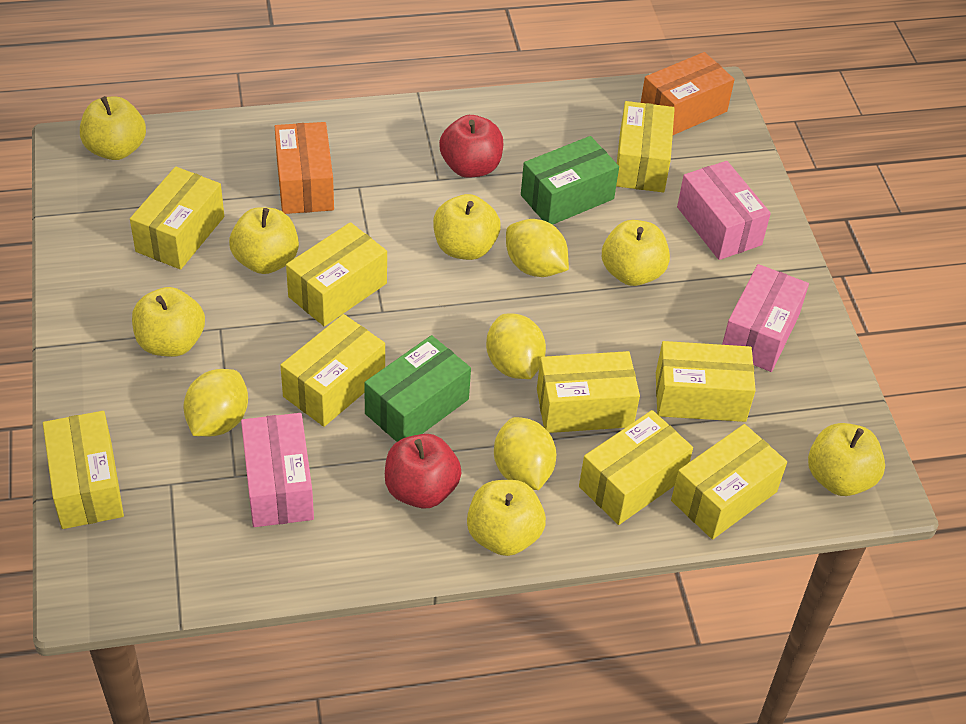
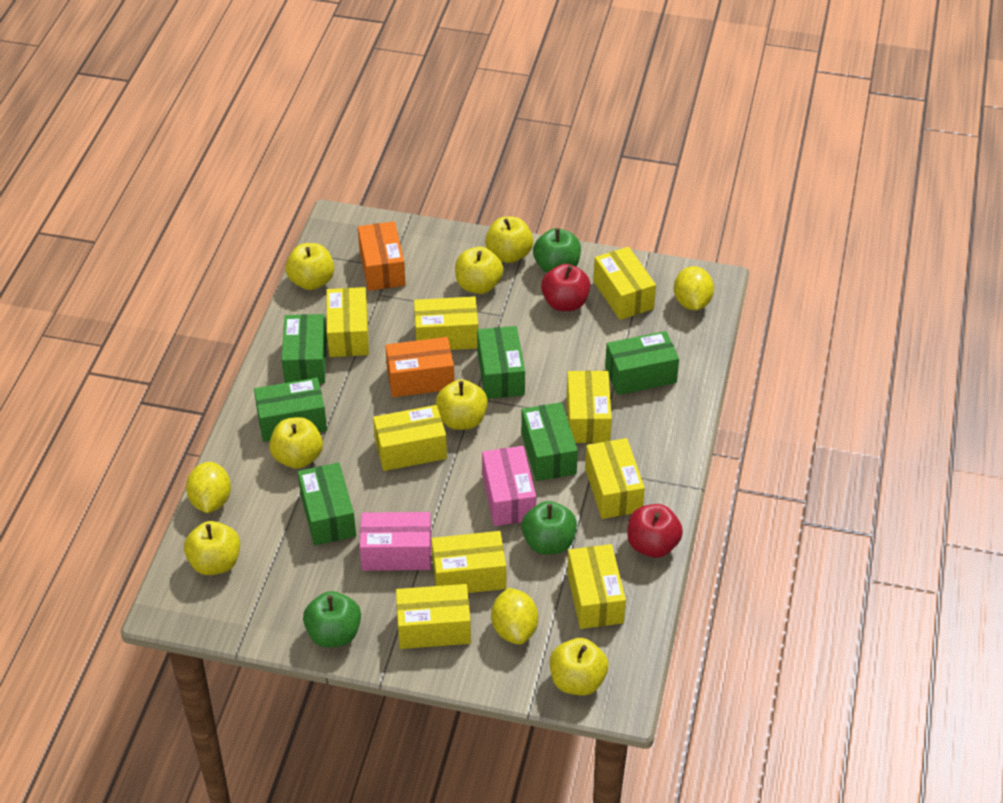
green apple: 0 -> 3
green box: 2 -> 6
pink box: 3 -> 2
yellow lemon: 4 -> 3

